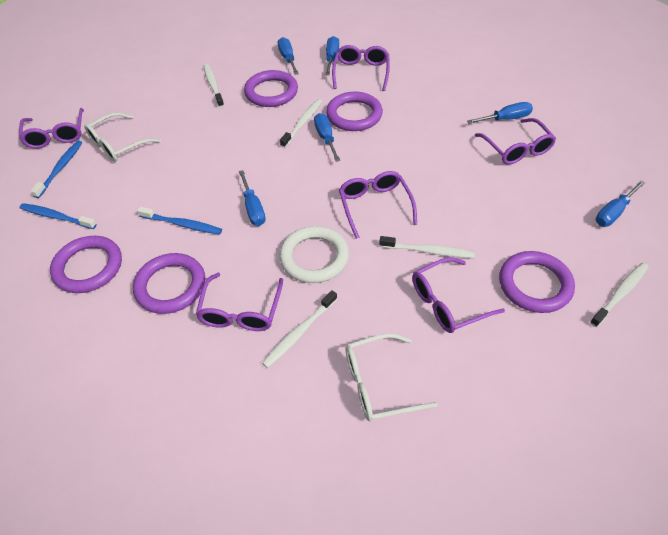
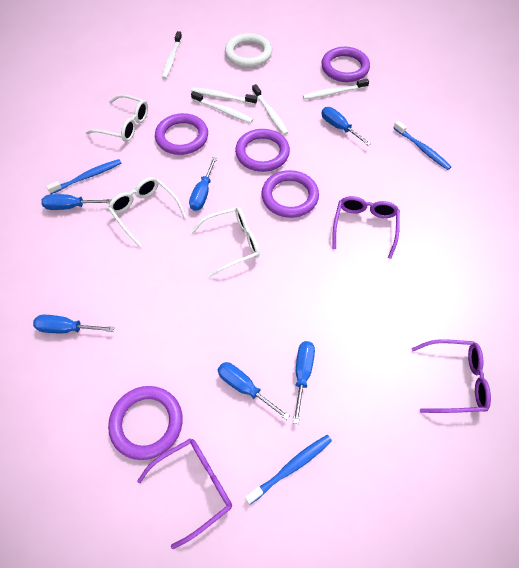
purple glasses: 6 -> 3
white glasses: 2 -> 3

